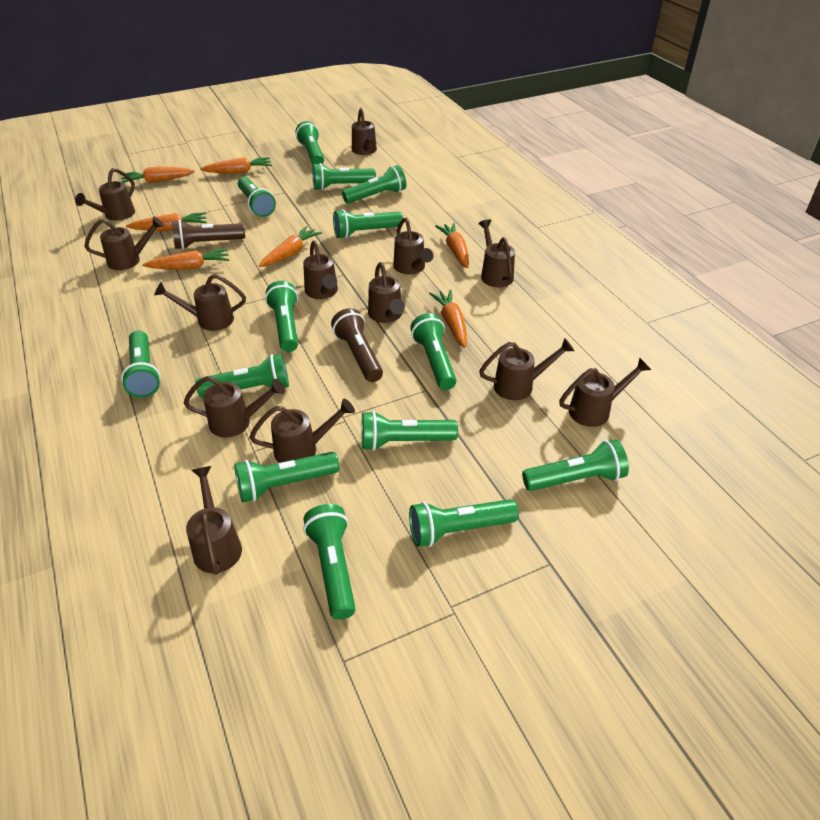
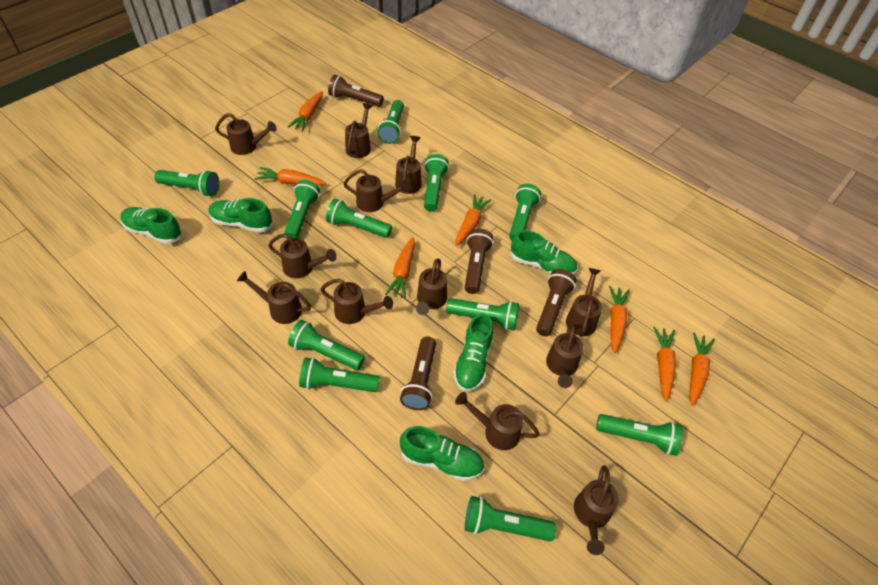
brown flashlight: 2 -> 4
brown watering can: 13 -> 12
green flashlight: 14 -> 11
green shoe: 0 -> 5

